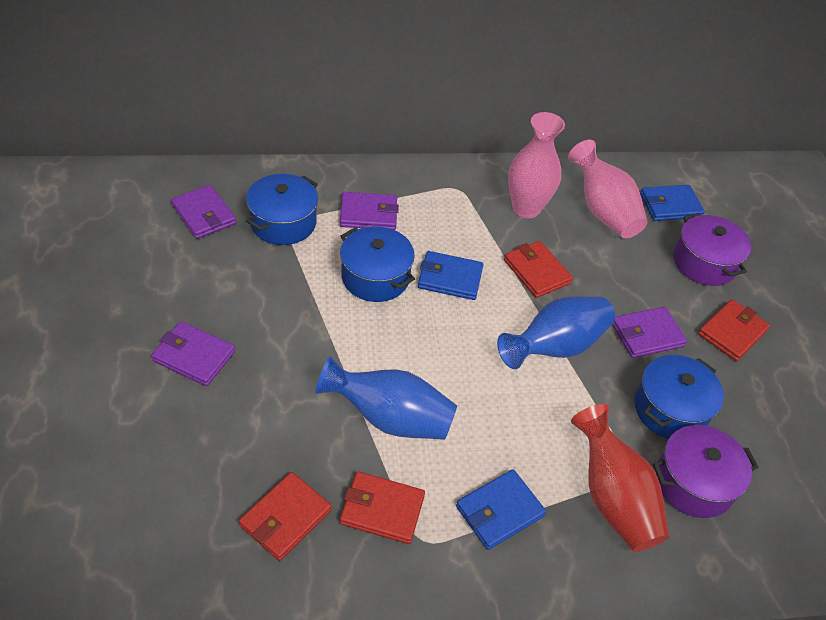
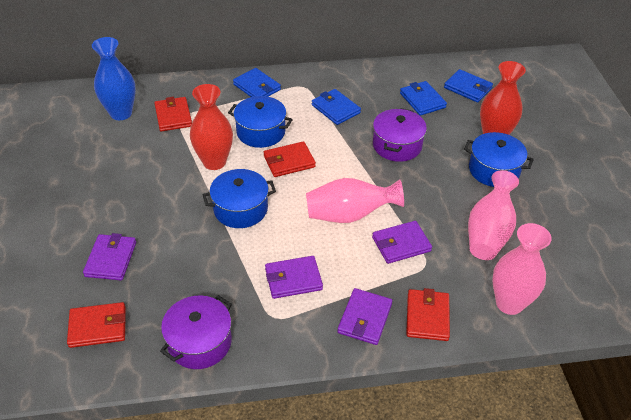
blue vase: 2 -> 1
blue wallet: 3 -> 4
pink vase: 2 -> 3
red vase: 1 -> 2

